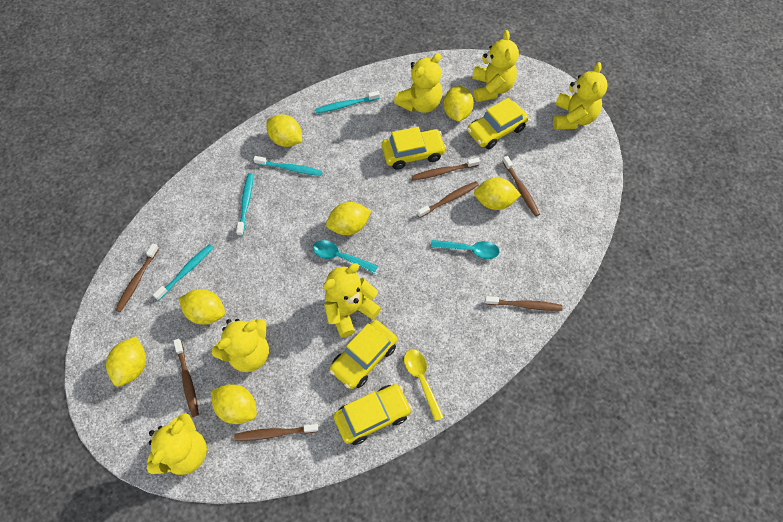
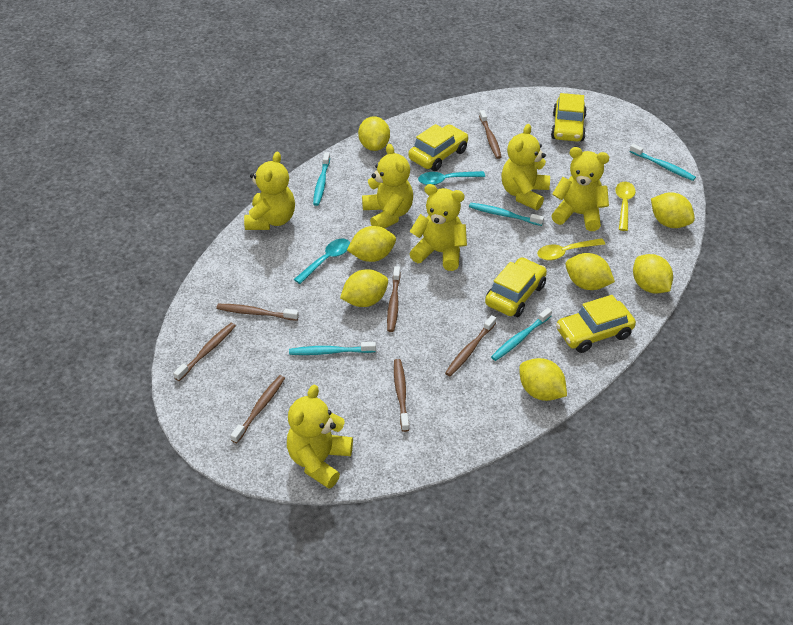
turquoise toothbrush: 4 -> 5
yellow spoon: 1 -> 2

